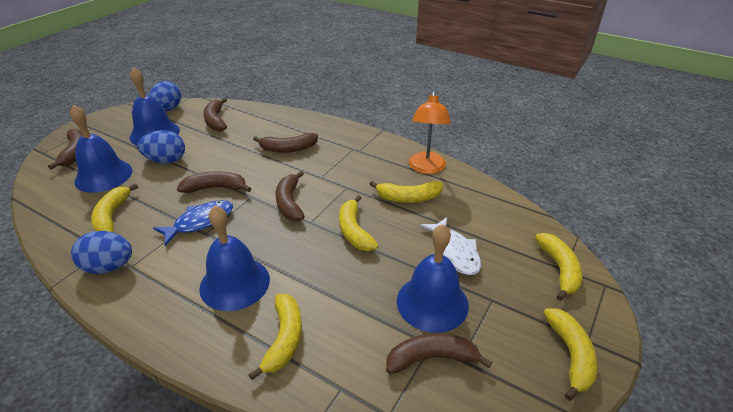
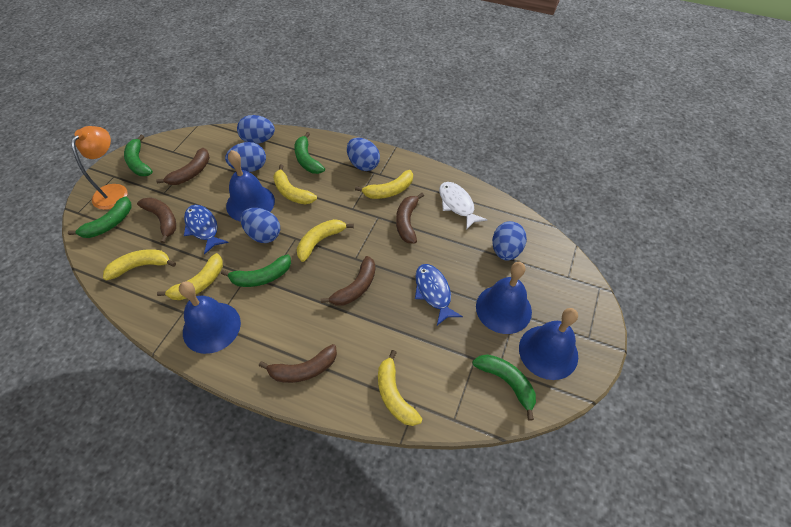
blue egg: 3 -> 5
blue fish: 1 -> 2
brown banana: 6 -> 5
green banana: 0 -> 5

